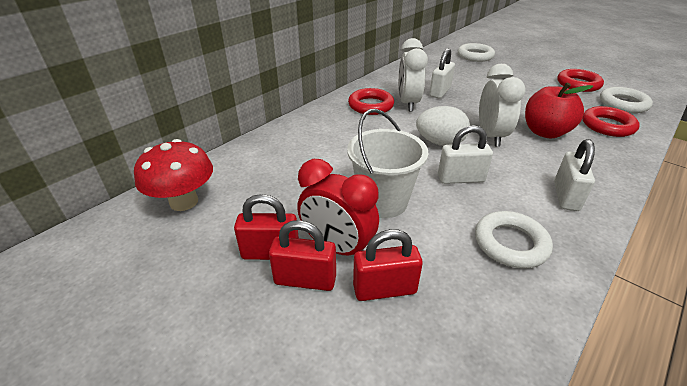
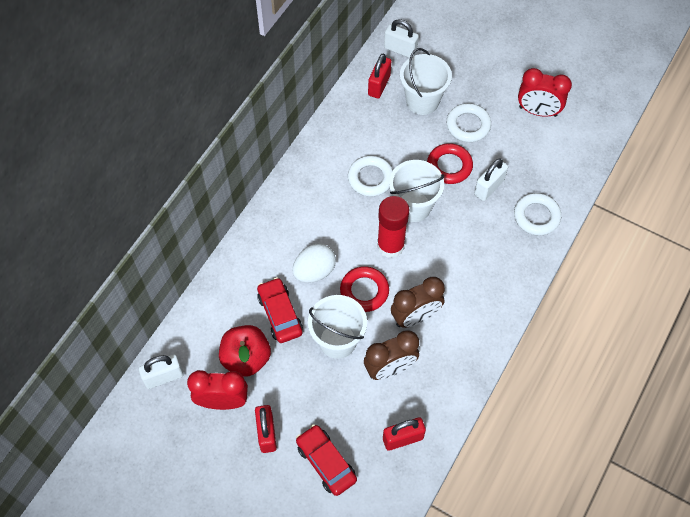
brown clock: 0 -> 2
red car: 0 -> 2
red clock: 1 -> 2
red glue stick: 0 -> 1
red mushroom: 1 -> 0
red ring: 3 -> 2
white bucket: 1 -> 3
white clock: 2 -> 0

